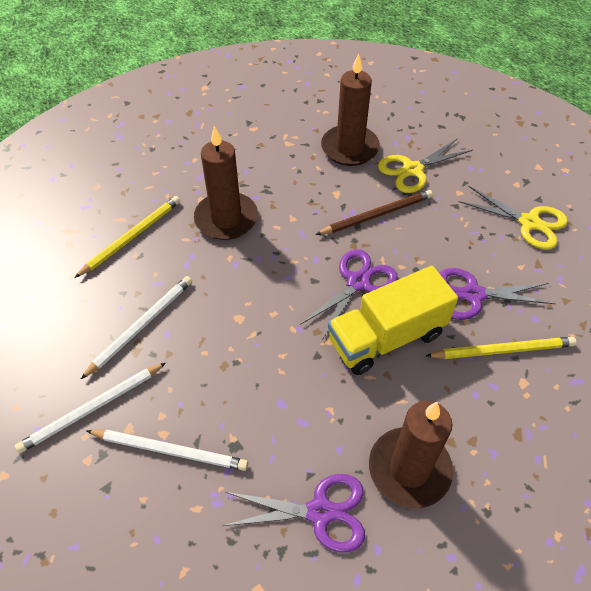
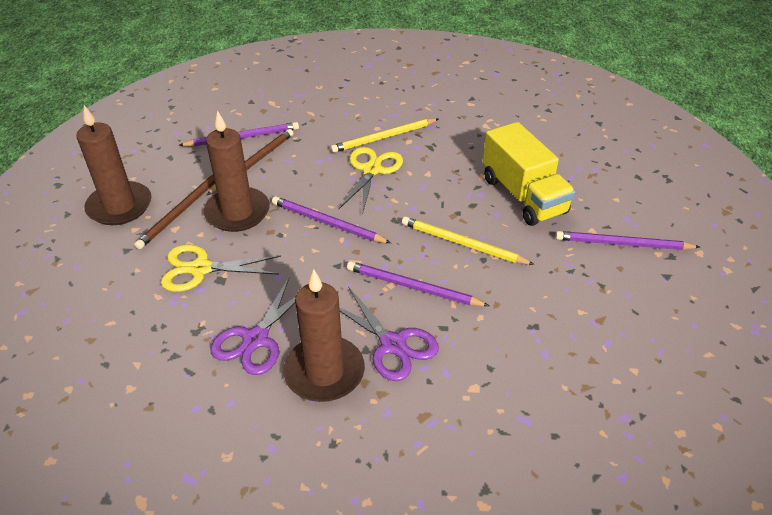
brown pencil: 1 -> 2
purple pencil: 0 -> 4
purple scissors: 3 -> 2
white pencil: 3 -> 0

